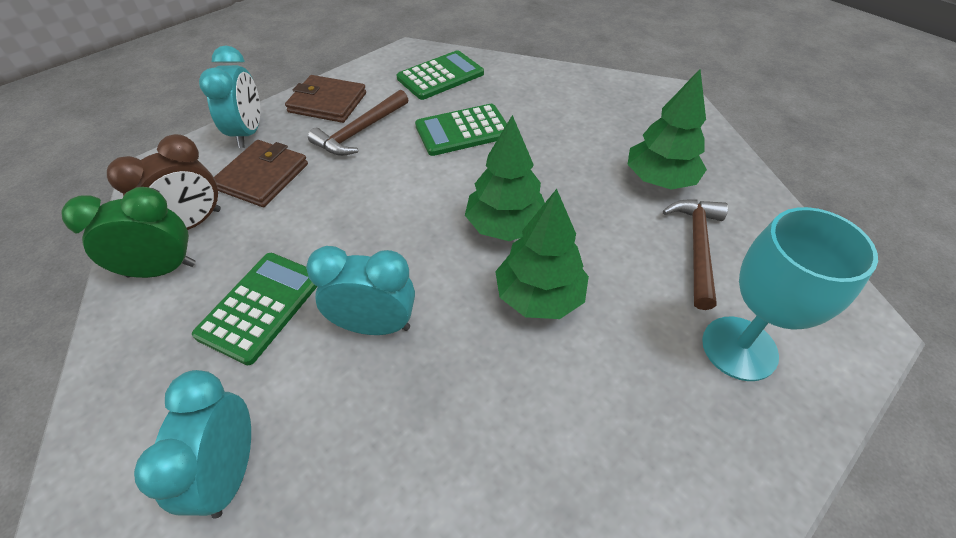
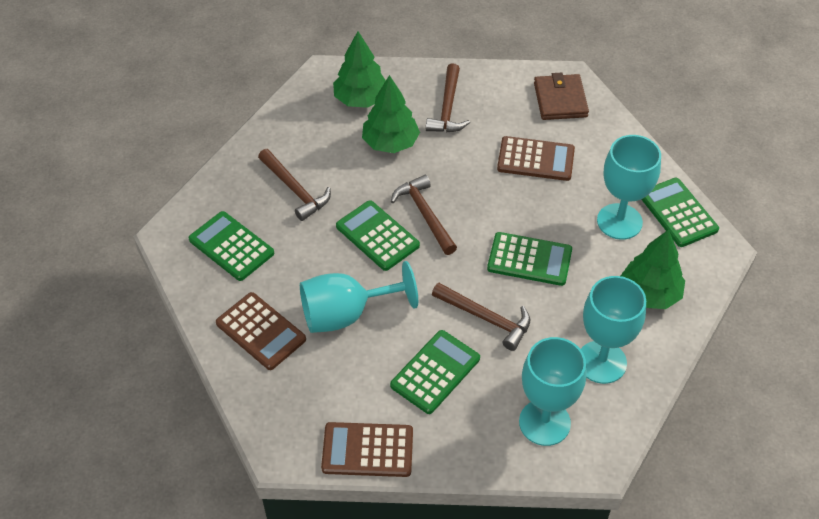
brown calculator: 0 -> 3
brown clock: 1 -> 0
brown hammer: 2 -> 4
brown wallet: 2 -> 1
green calculator: 3 -> 5
green clock: 1 -> 0
turquoise clock: 3 -> 0
turquoise goblet: 1 -> 4

